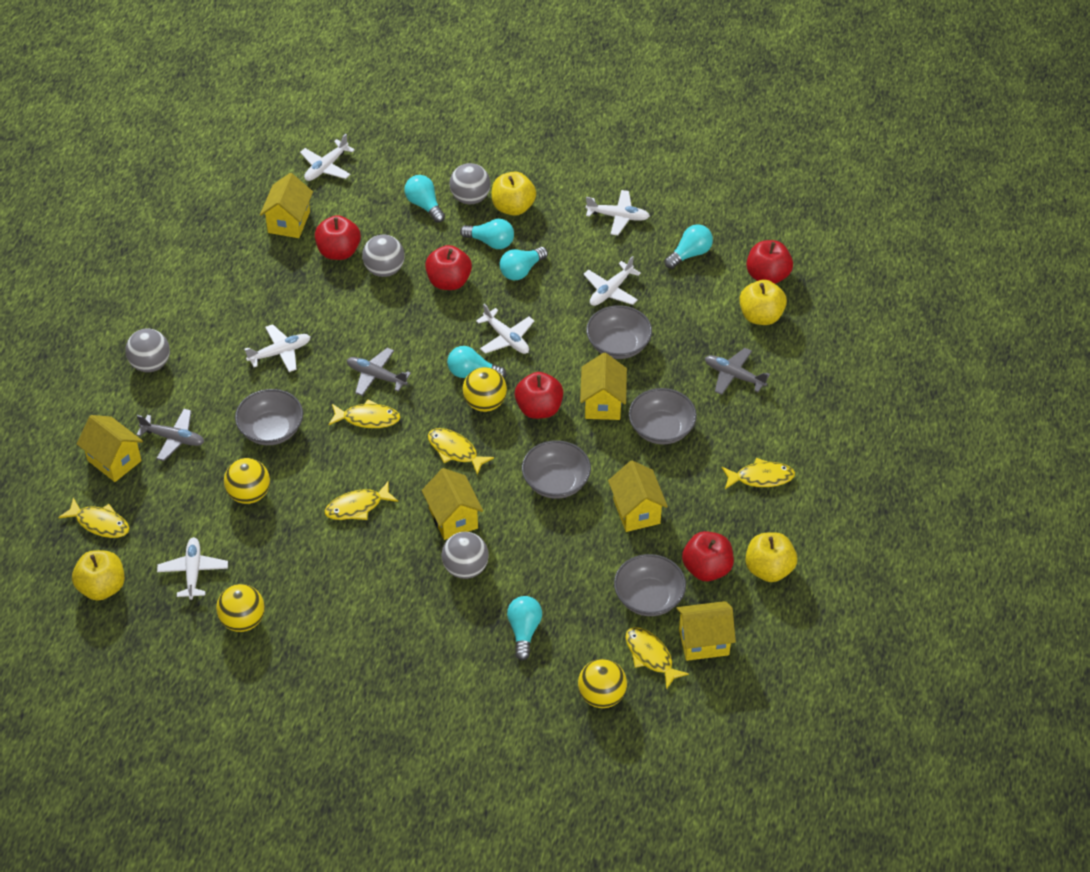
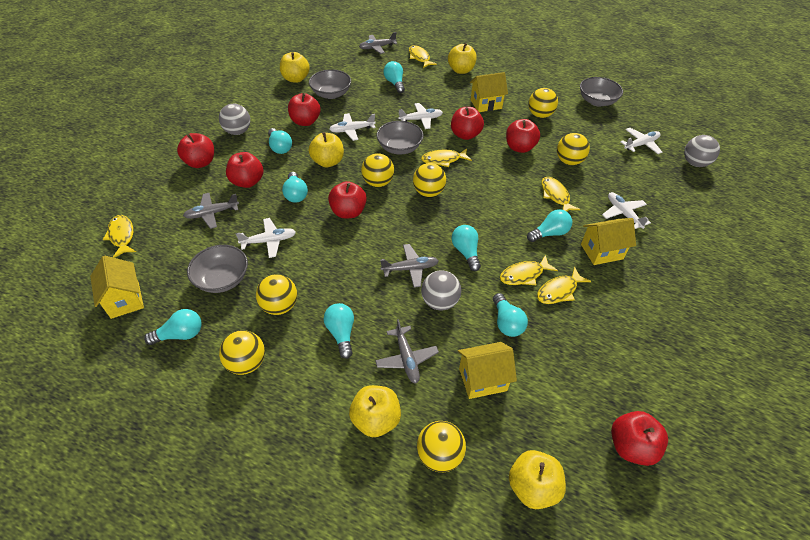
grey ball: 4 -> 3
grey bowl: 5 -> 4
grey plane: 3 -> 4
red apple: 5 -> 7
turquoise light bulb: 6 -> 8
white plane: 6 -> 5
yellow apple: 4 -> 5
yellow ball: 4 -> 7
yellow house: 6 -> 4

